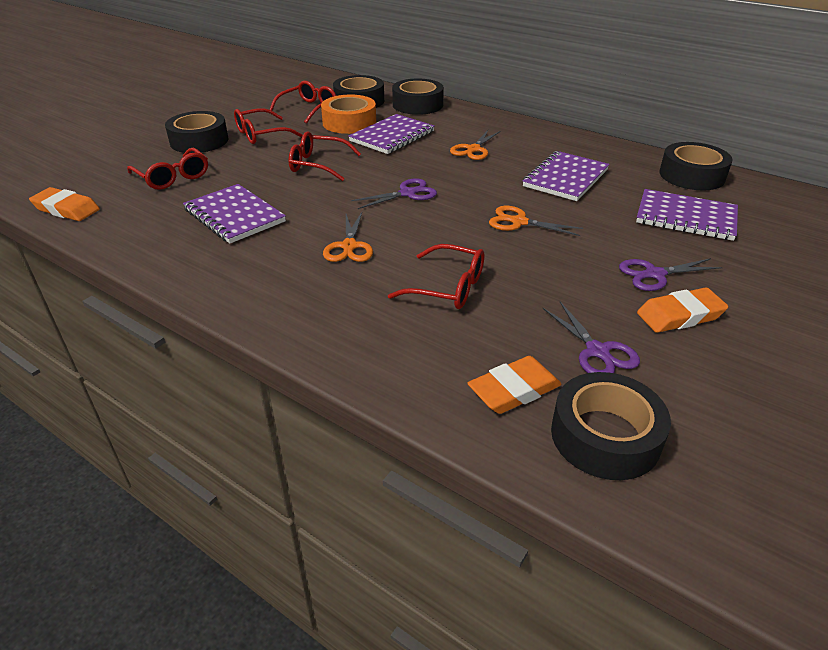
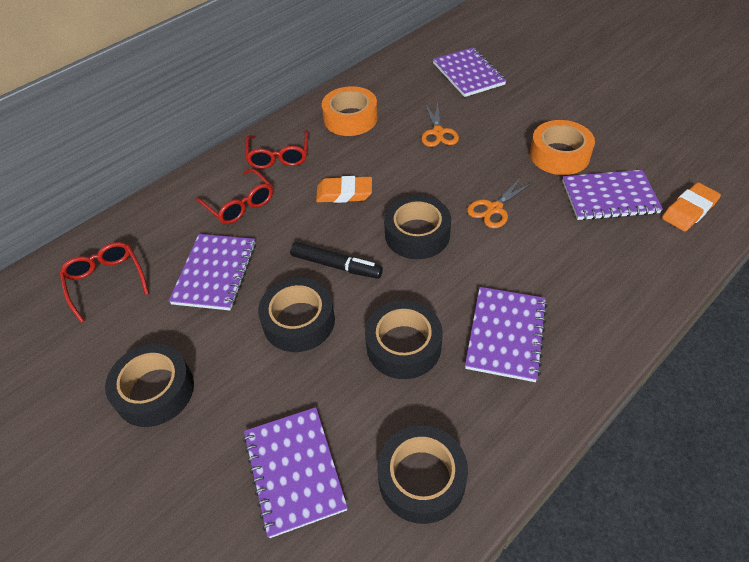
black marker: 0 -> 1
orange eraser: 3 -> 2
orange scissors: 3 -> 2
orange tape: 1 -> 2
purple notebook: 4 -> 5
purple scissors: 3 -> 0
red glasses: 5 -> 3

